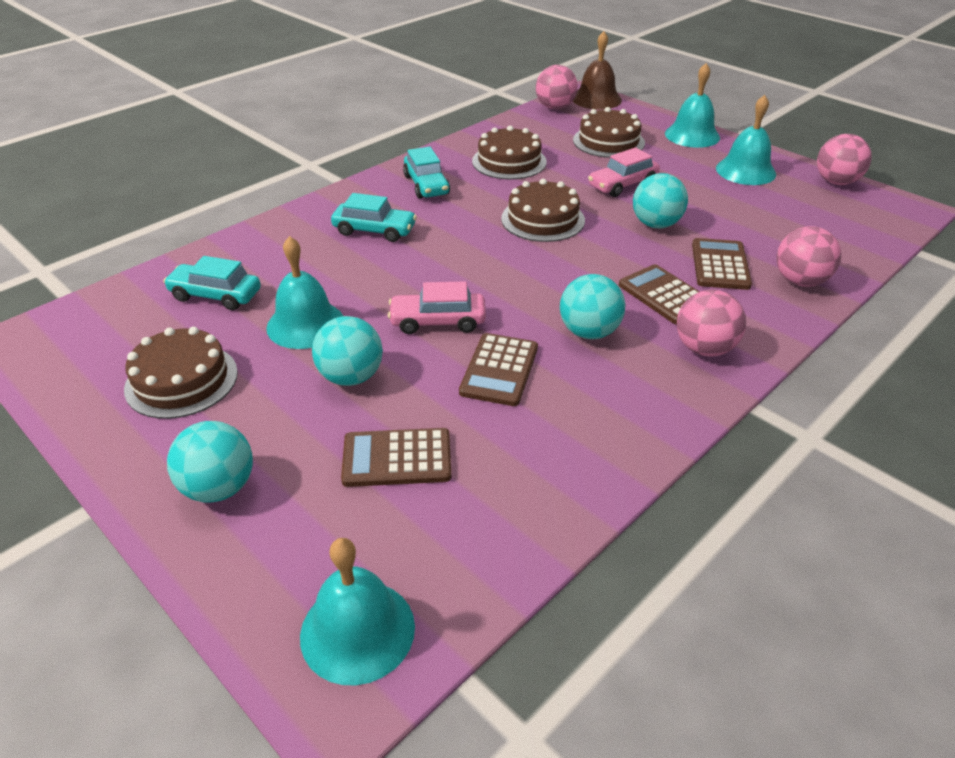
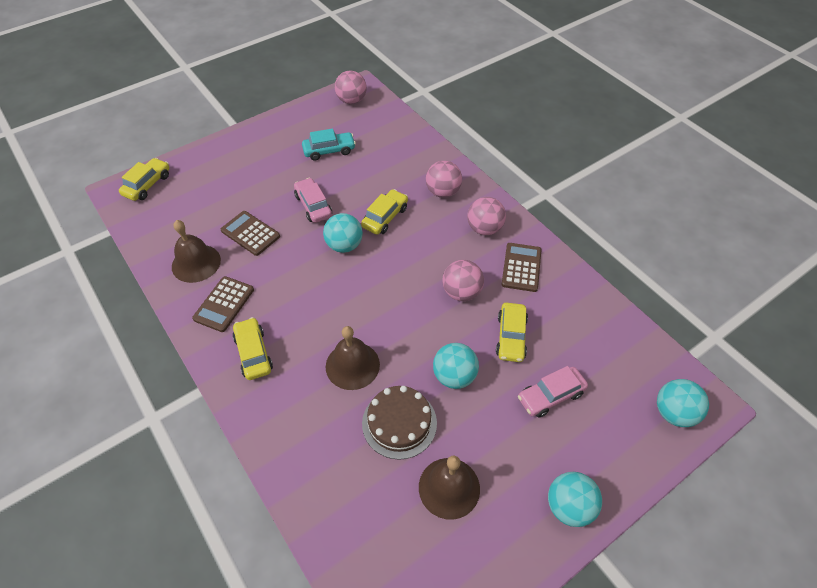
brown bell: 1 -> 3
brown cake: 4 -> 1
brown calculator: 4 -> 3
turquoise bell: 4 -> 0
turquoise car: 3 -> 1
yellow car: 0 -> 4

